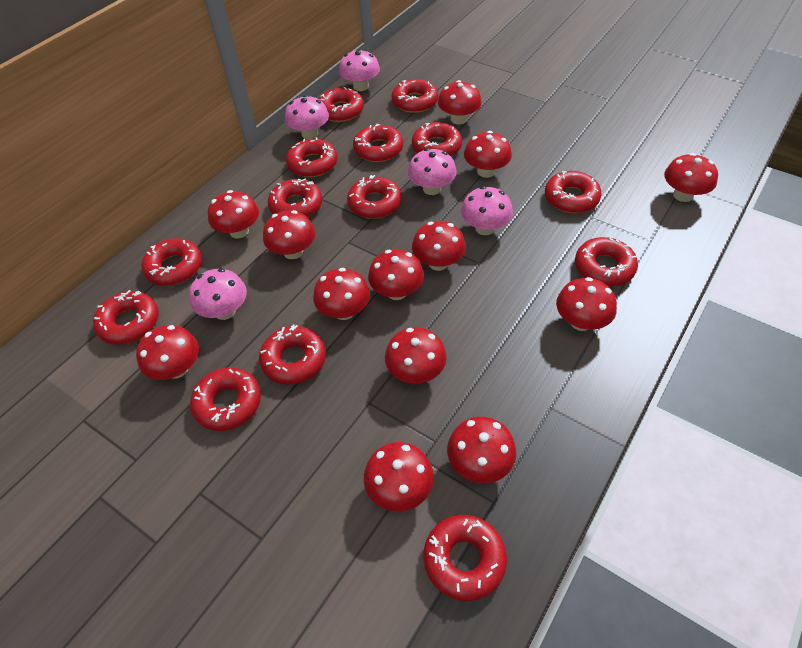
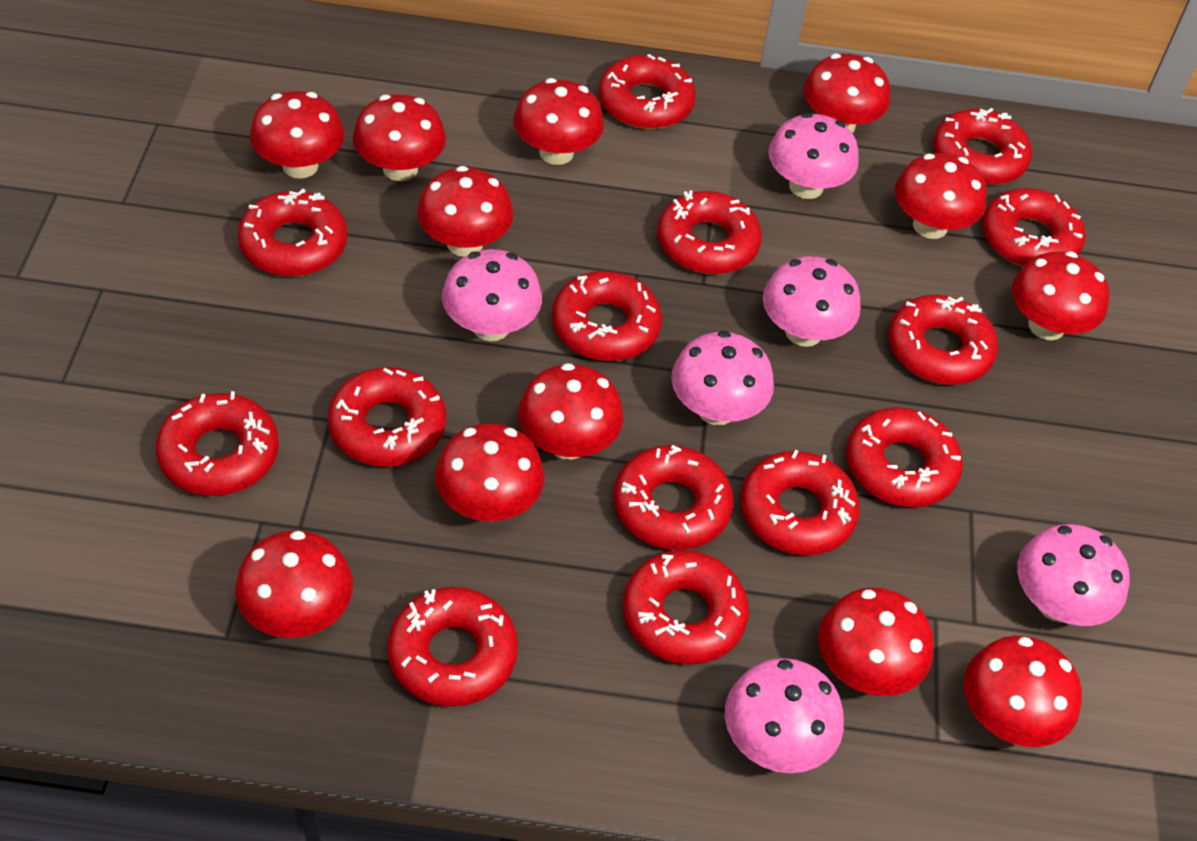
pink mushroom: 5 -> 6
red mushroom: 13 -> 12

